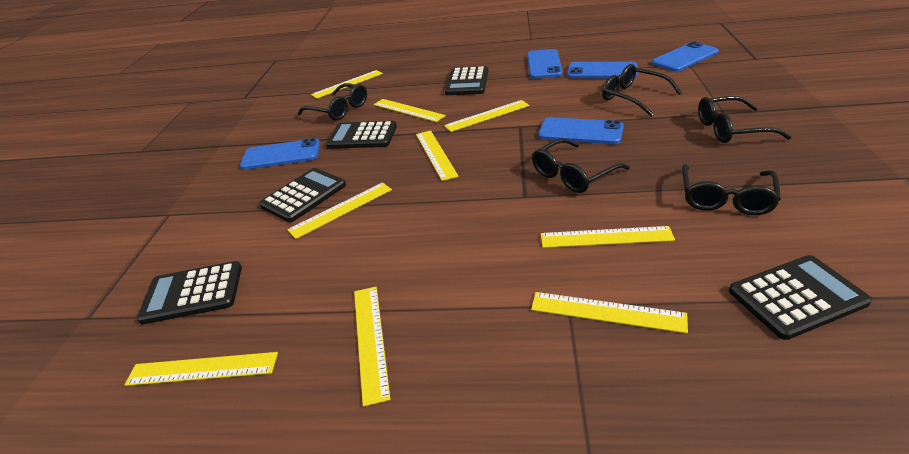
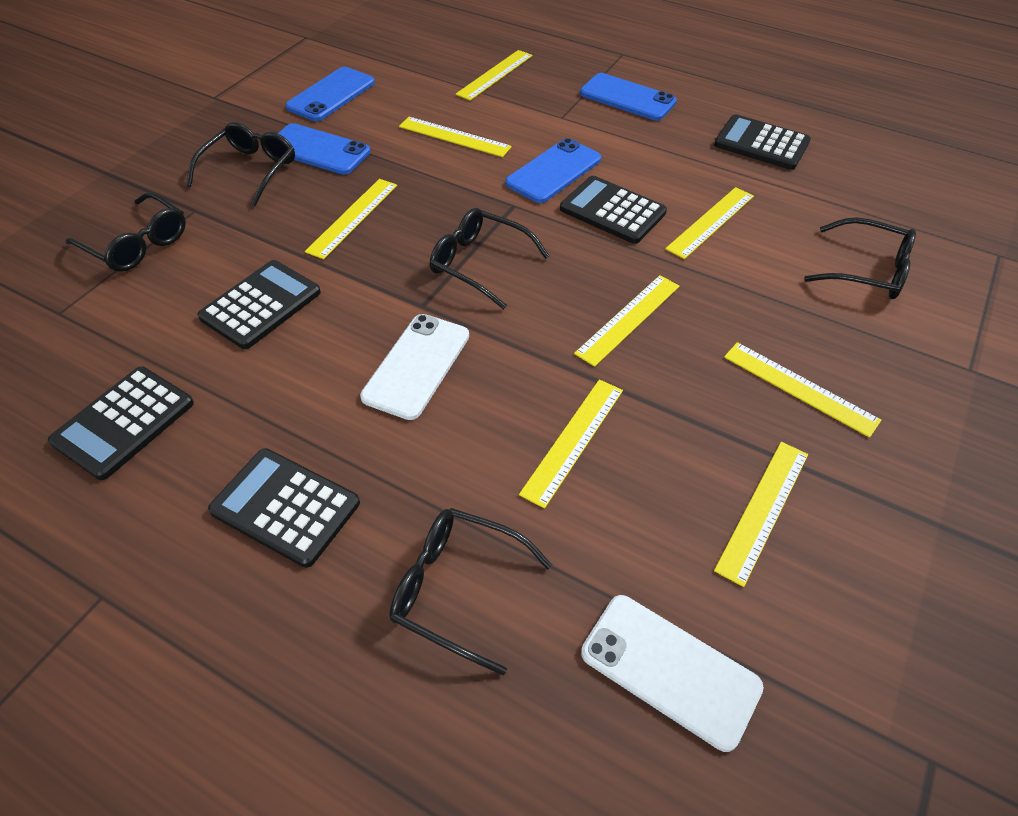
blue phone: 5 -> 4
white phone: 0 -> 2
yellow ruler: 9 -> 8

